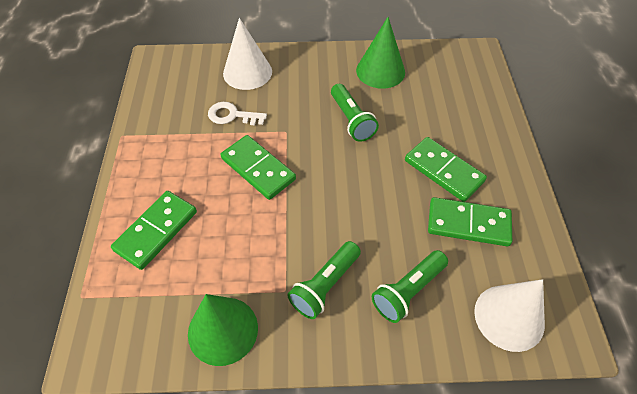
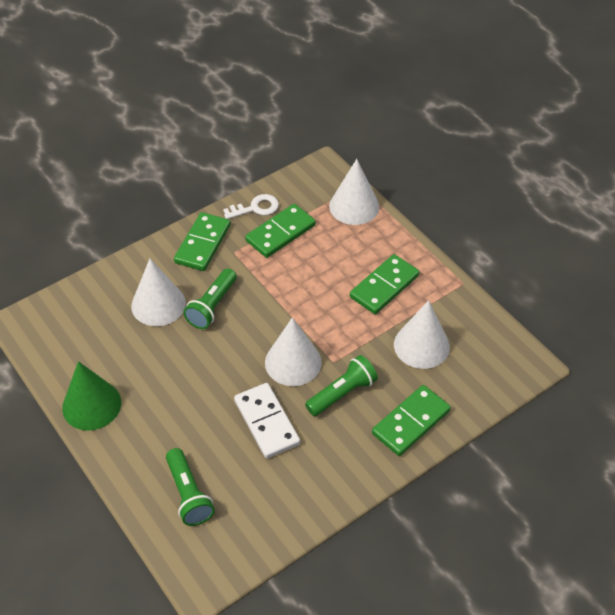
green cone: 2 -> 1
white cone: 2 -> 4
white domino: 0 -> 1

